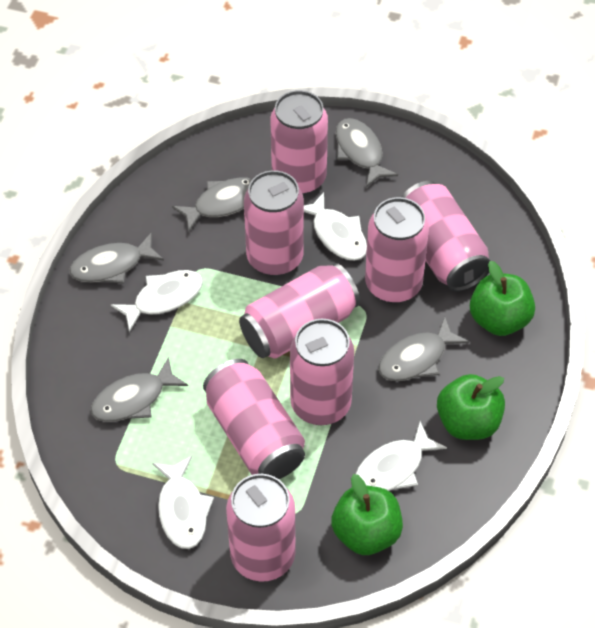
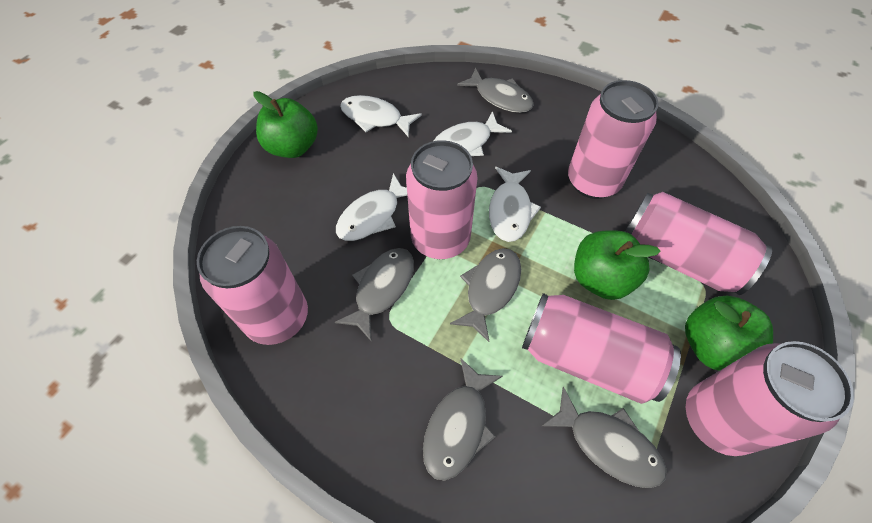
pink can: 8 -> 6

